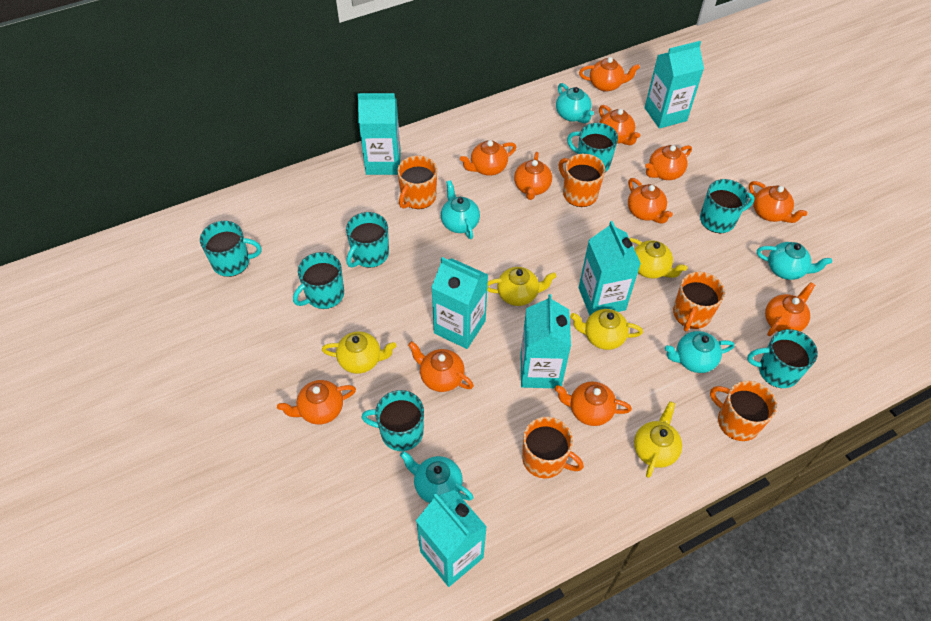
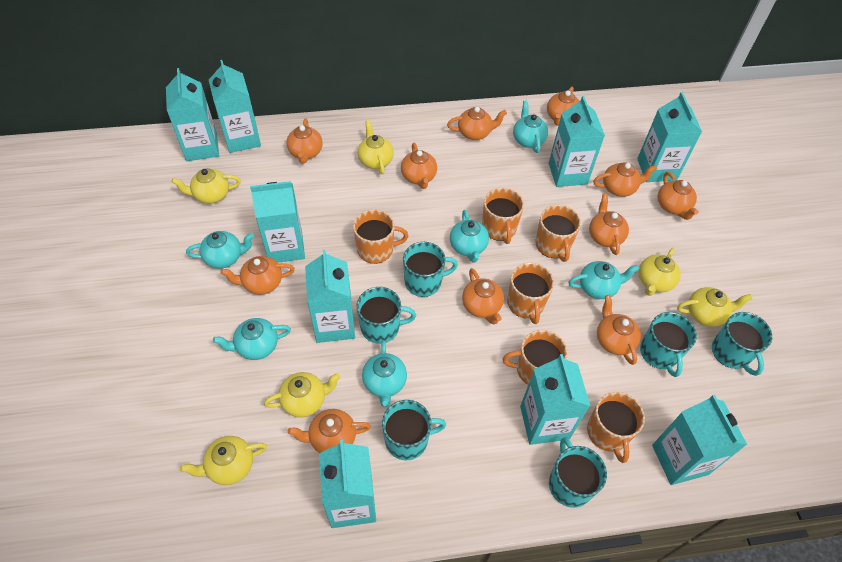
orange mug: 5 -> 6
turquoise carton: 6 -> 9
turquoise mug: 7 -> 6
turquoise teapot: 5 -> 6
yellow teapot: 5 -> 6

